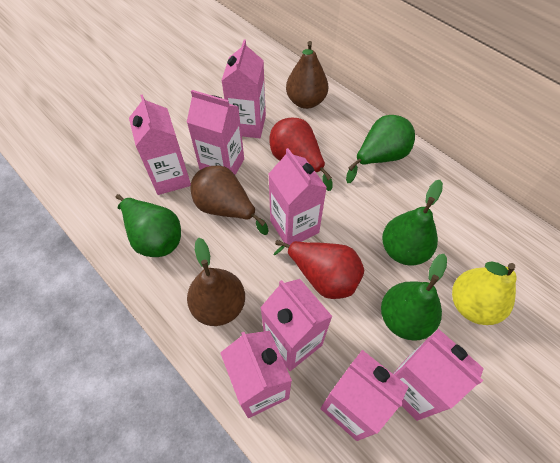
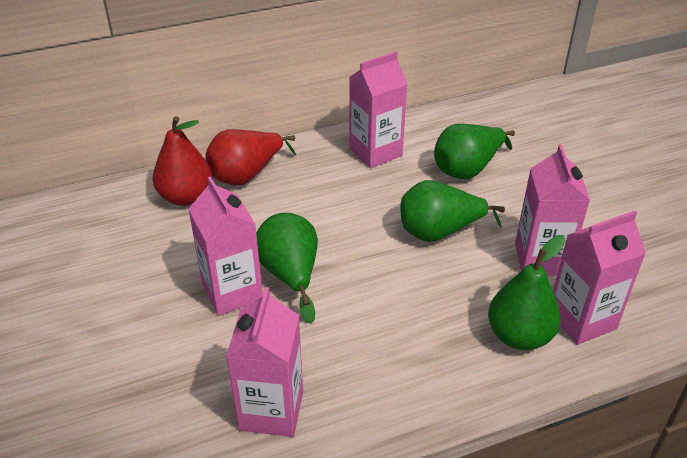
brown pear: 3 -> 0
pink carton: 8 -> 5
yellow pear: 1 -> 0

